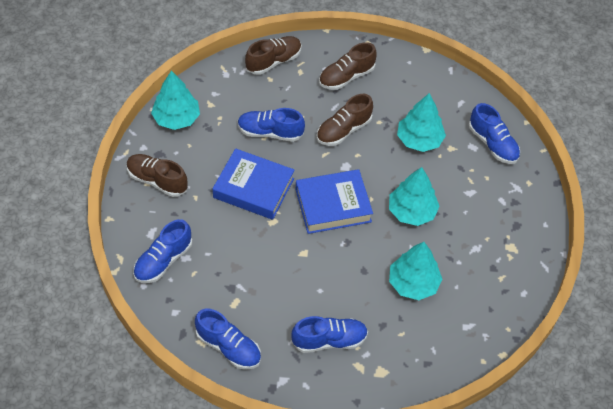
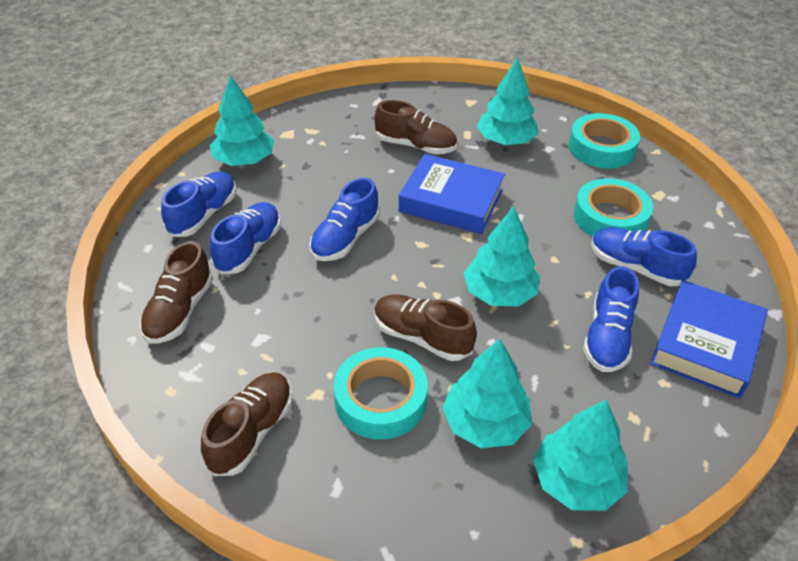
turquoise tape: 0 -> 3
turquoise tree: 4 -> 5

